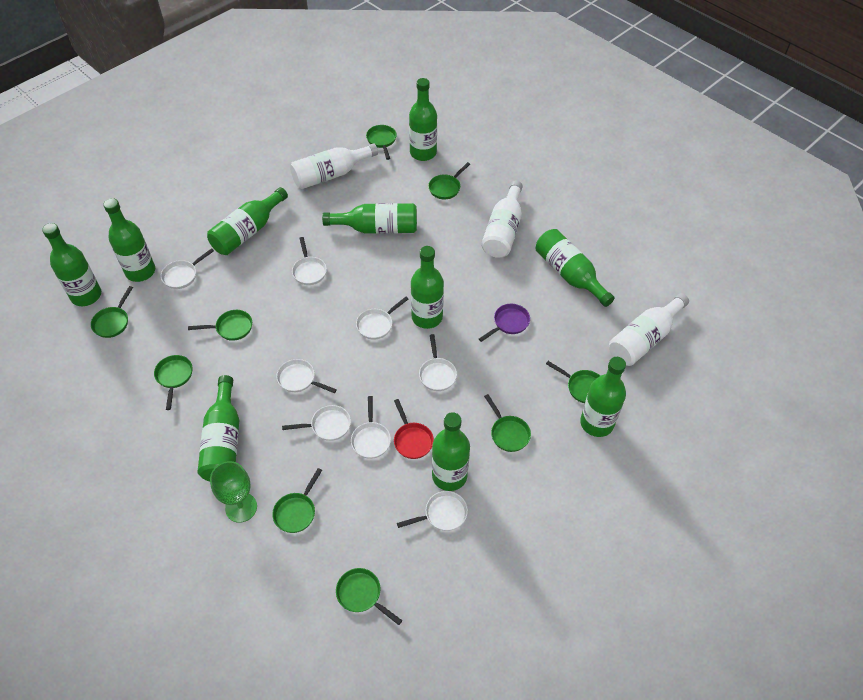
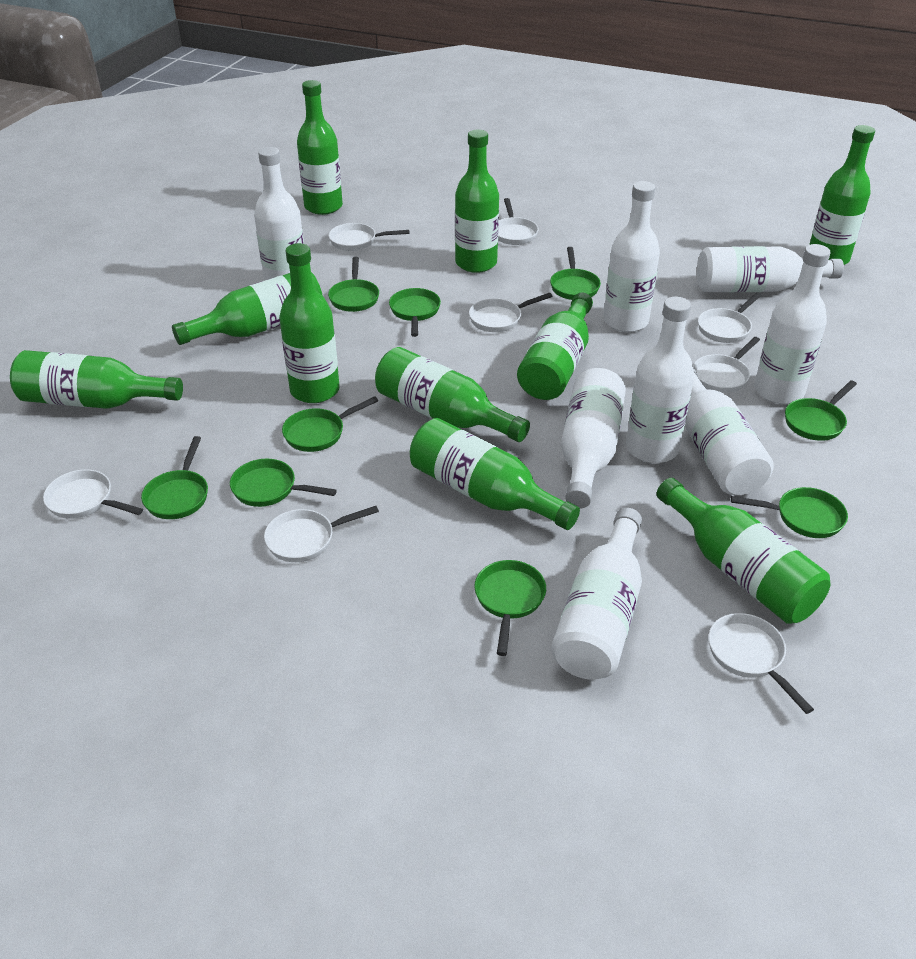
green goblet: 1 -> 0
purple pan: 1 -> 0
red pan: 1 -> 0
white bottle: 3 -> 8

